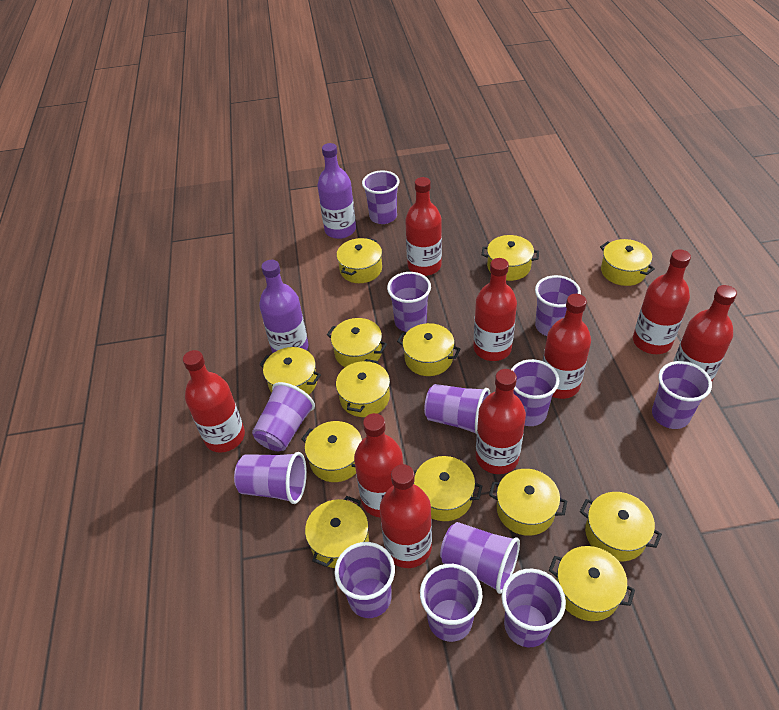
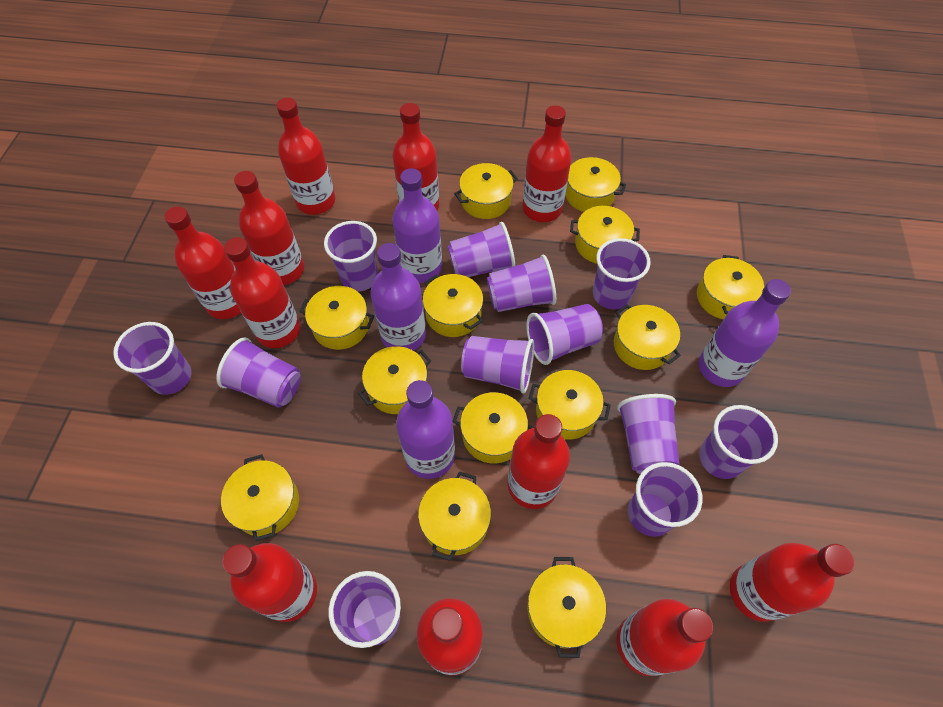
purple bottle: 2 -> 4
red bottle: 9 -> 11

